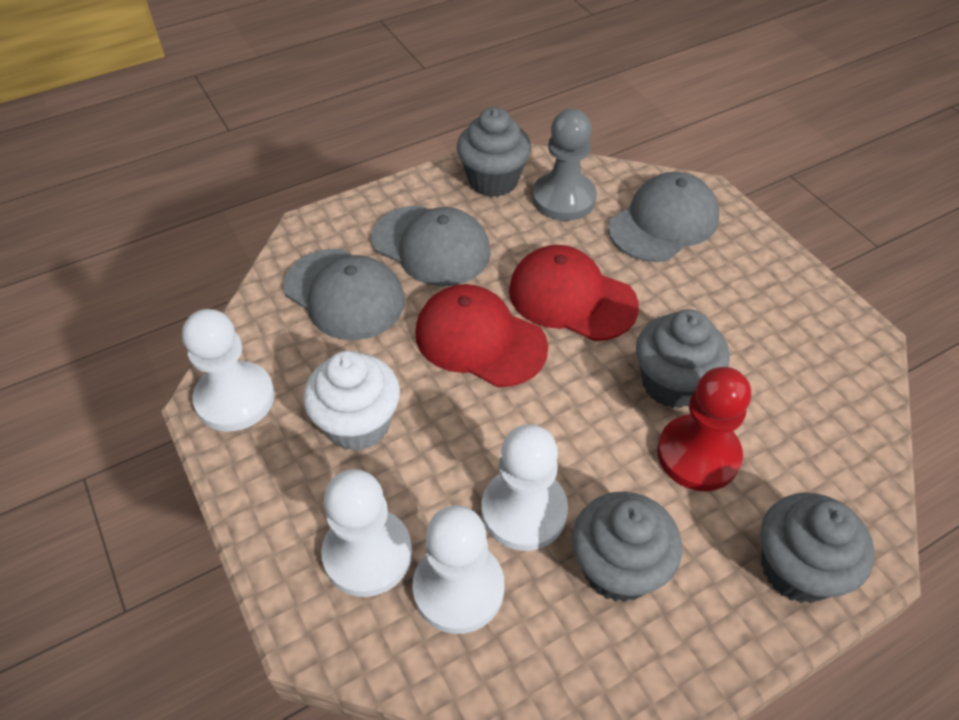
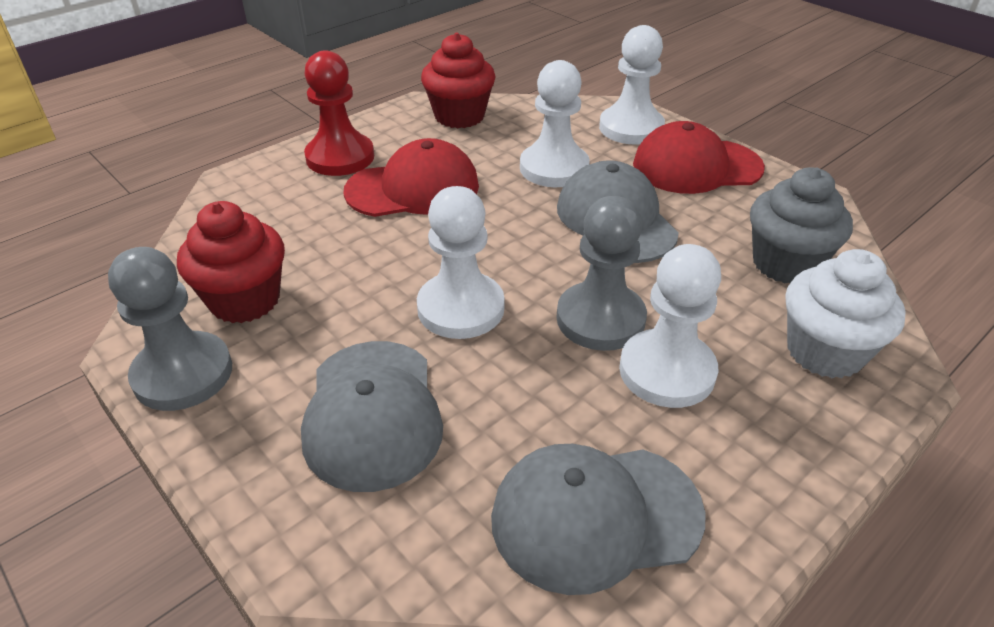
grey cupcake: 4 -> 1
grey pawn: 1 -> 2
red cupcake: 0 -> 2

